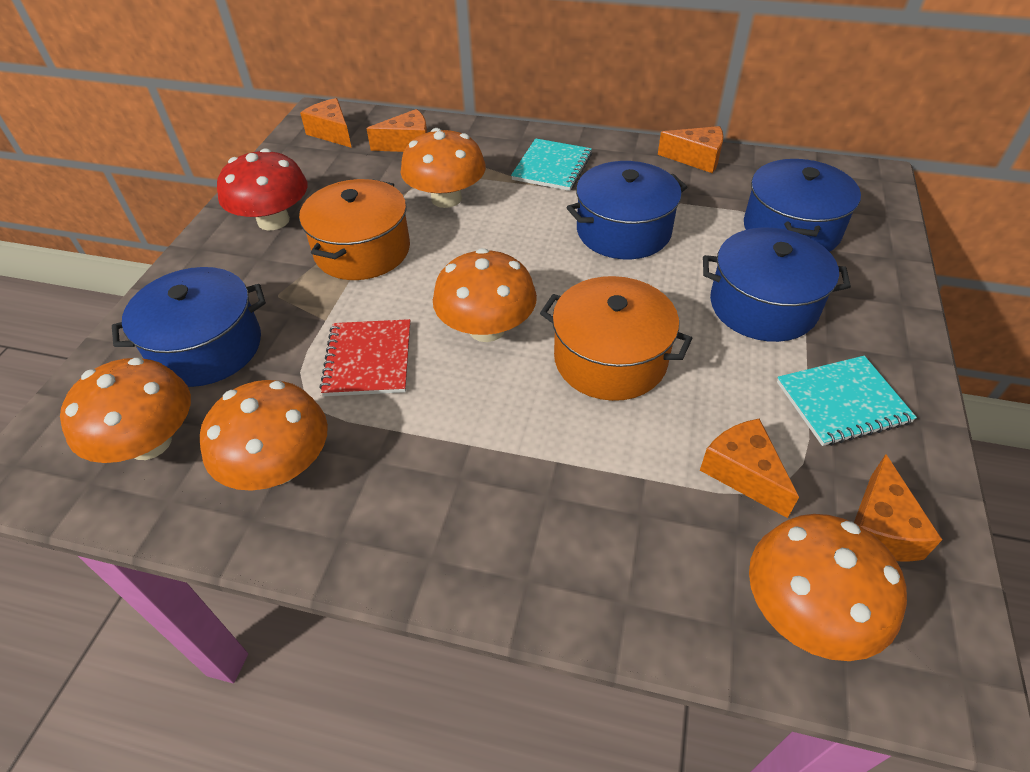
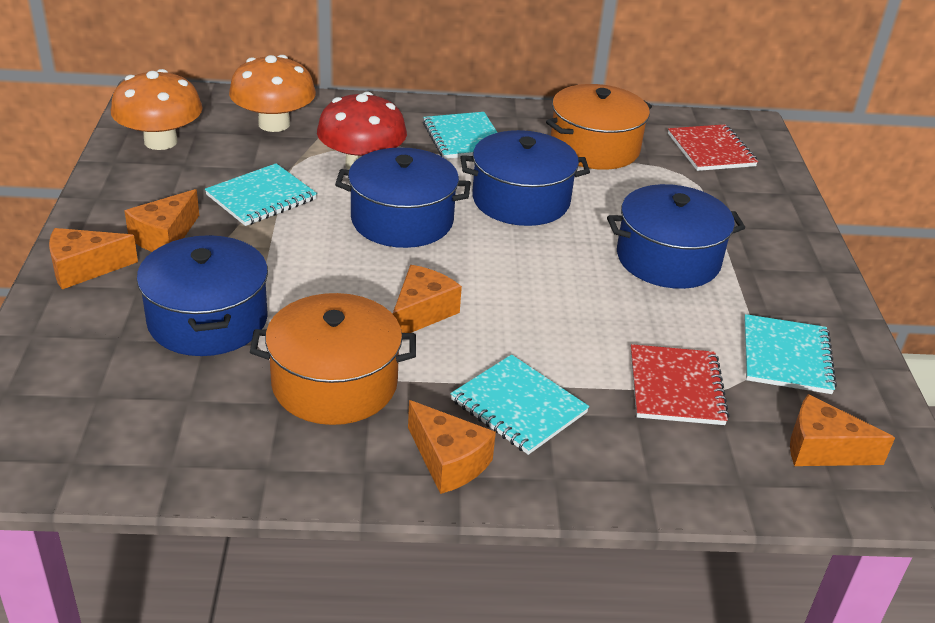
orange mushroom: 5 -> 2
red notebook: 1 -> 2
turquoise notebook: 2 -> 4

